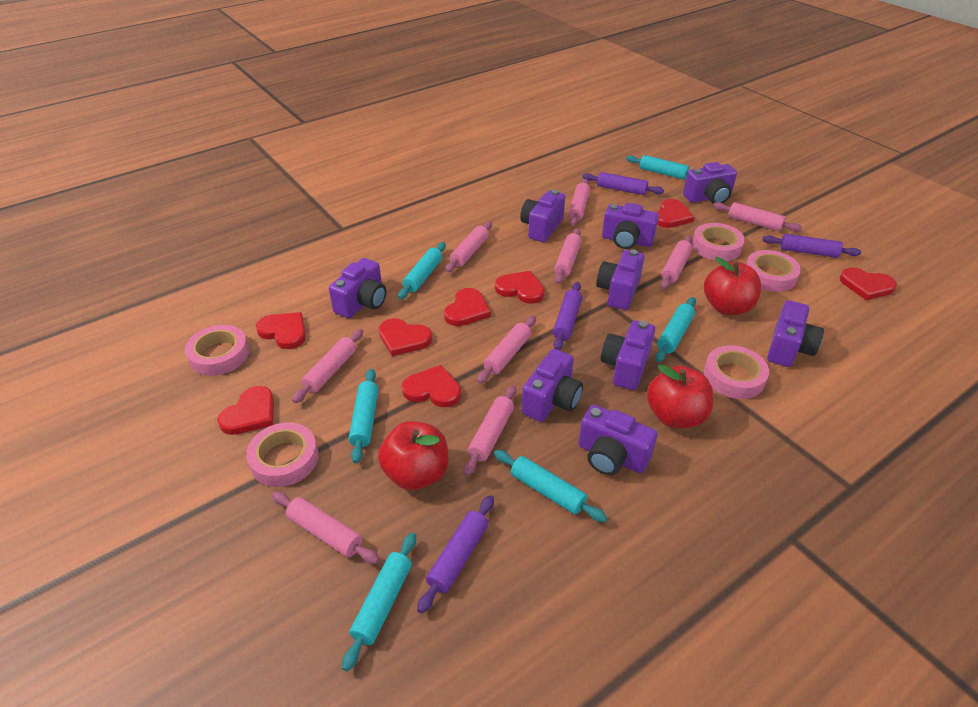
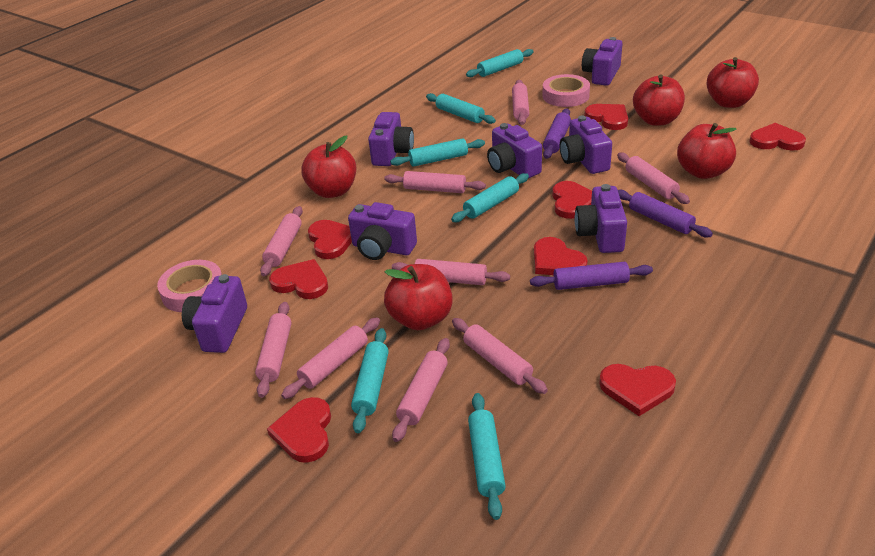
pink tape: 5 -> 2
purple camera: 9 -> 7
purple rolling pin: 4 -> 3
red apple: 3 -> 5

